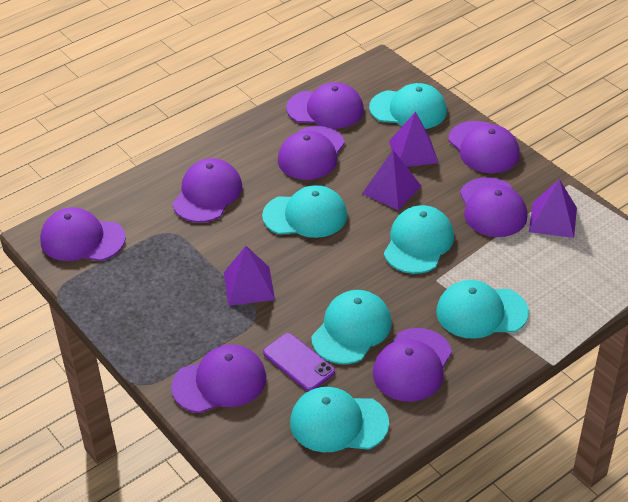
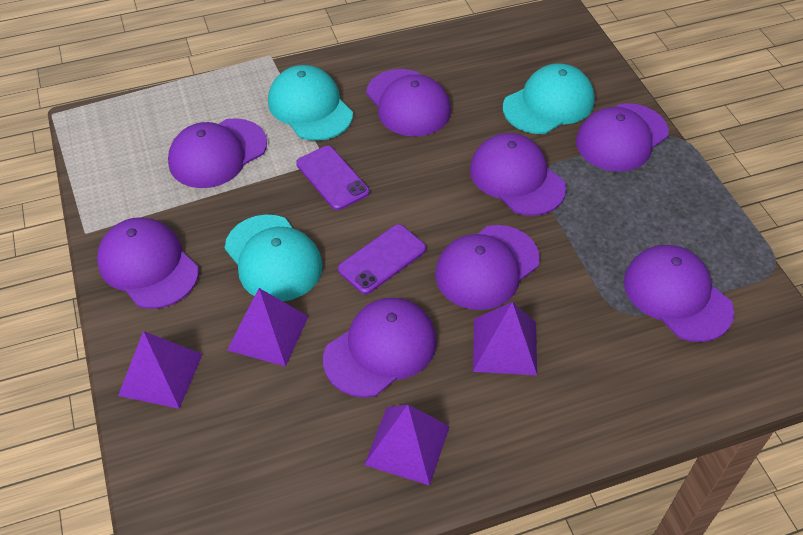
purple phone: 1 -> 2
turquoise cap: 6 -> 3

